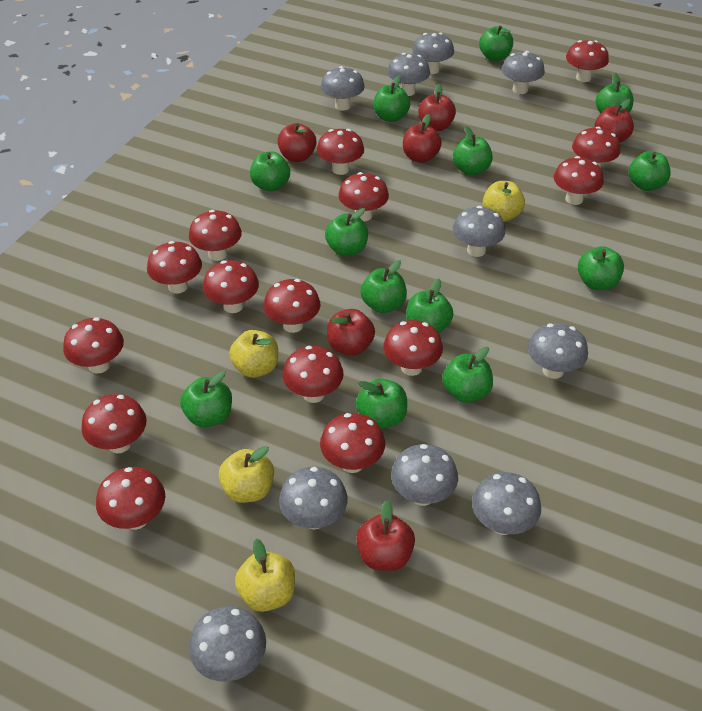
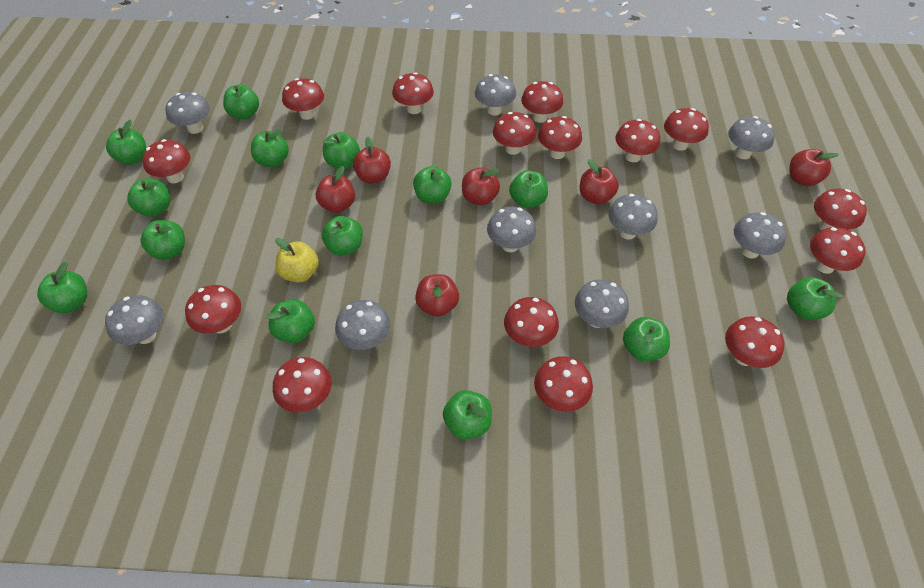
green apple: 13 -> 14
grey mushroom: 10 -> 9
yellow apple: 4 -> 1

